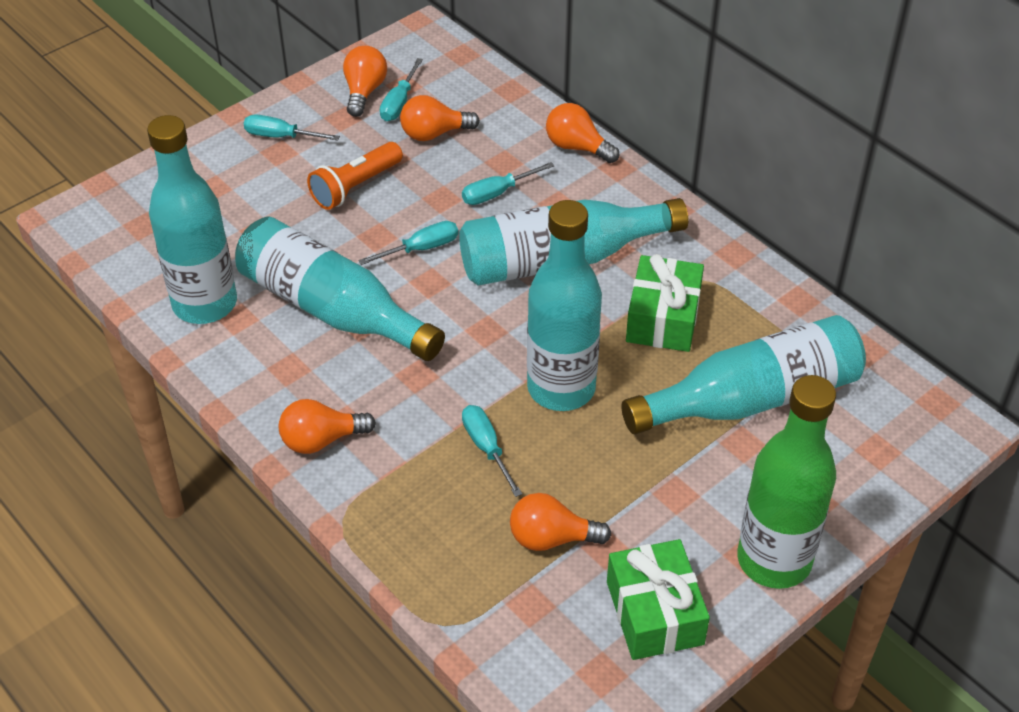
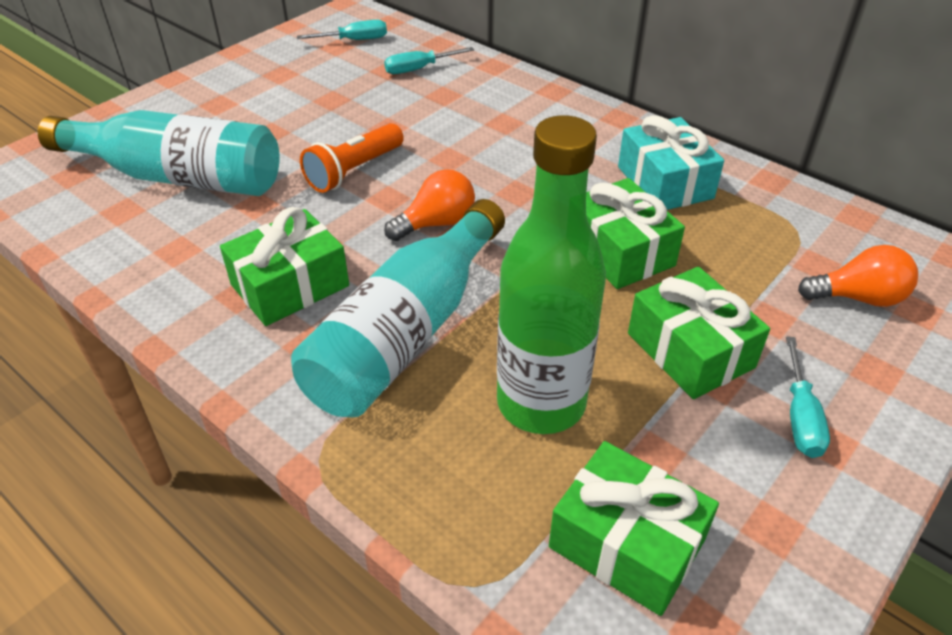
green gift: 2 -> 4
orange light bulb: 5 -> 2
turquoise bottle: 5 -> 2
turquoise gift: 0 -> 1
turquoise screwdriver: 5 -> 3

